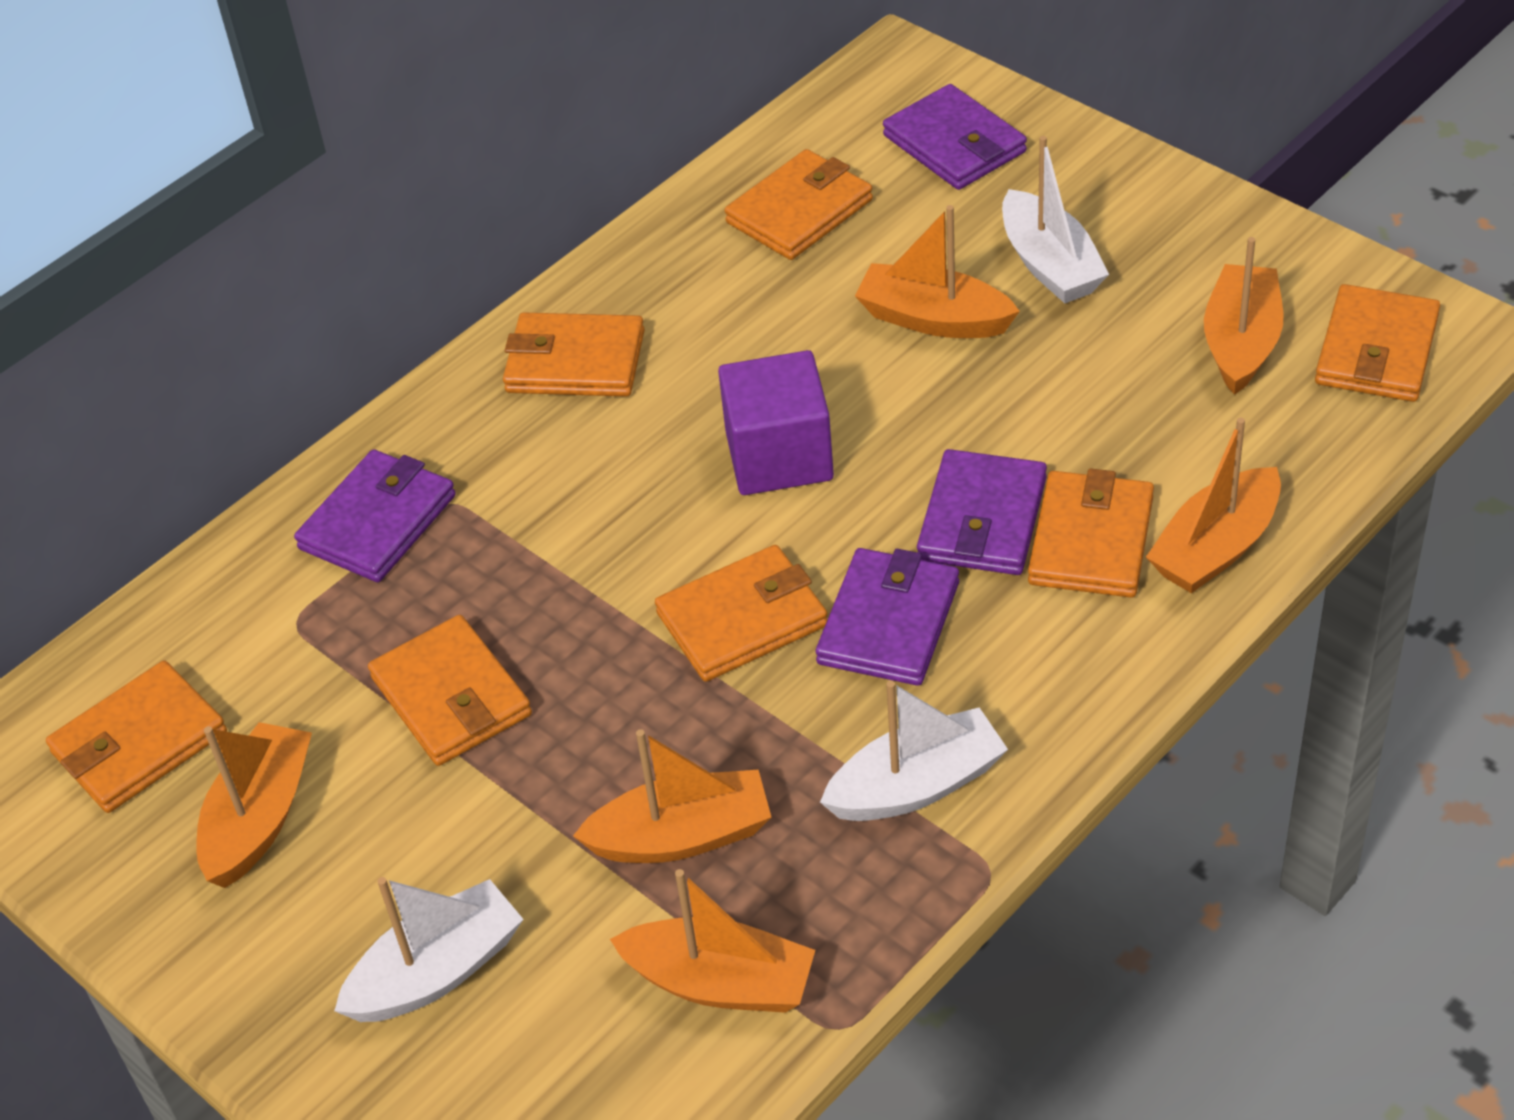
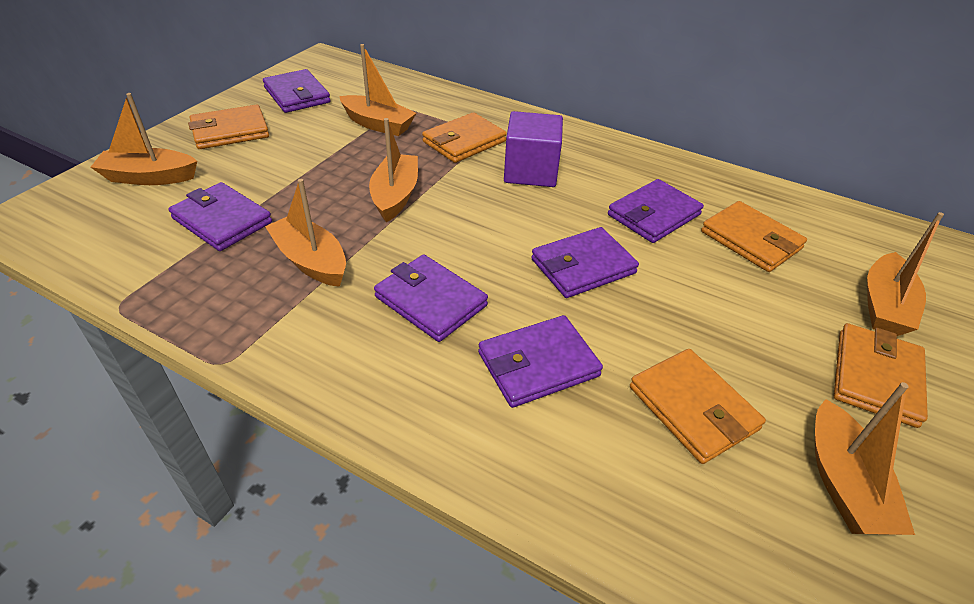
orange wallet: 7 -> 5
purple wallet: 4 -> 6
white boat: 3 -> 0

